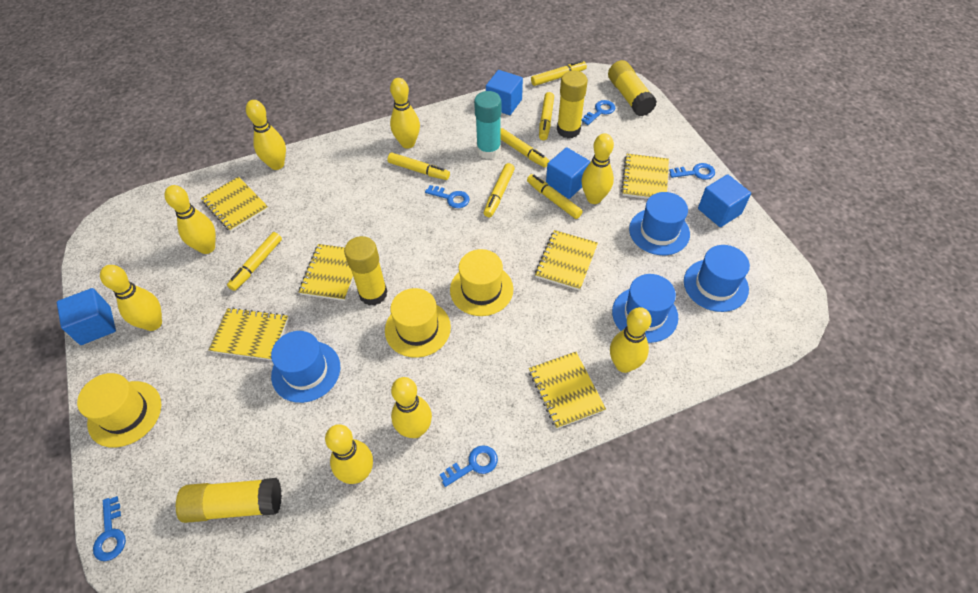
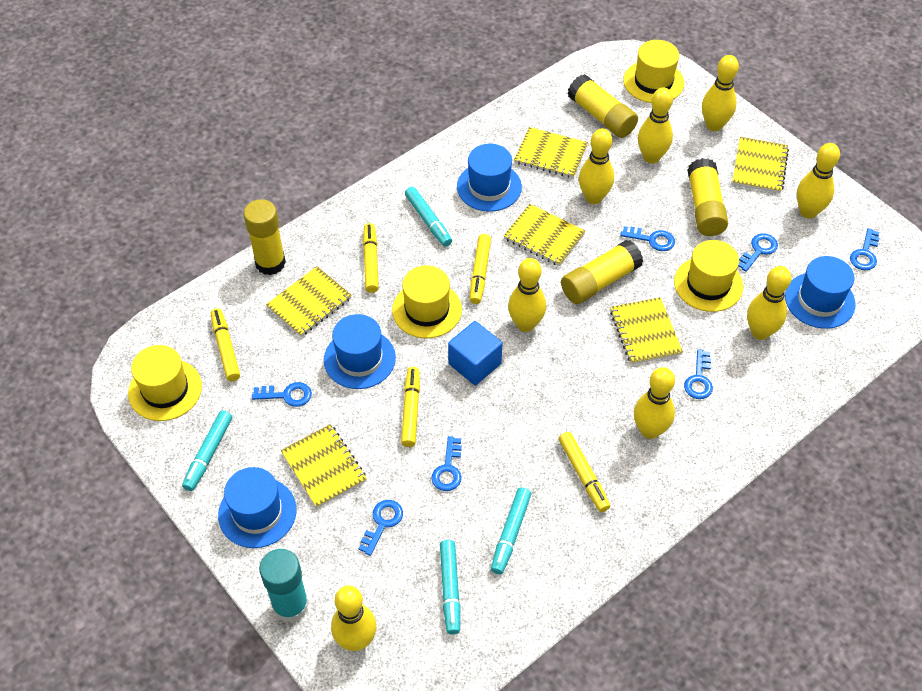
blue cube: 4 -> 1
blue key: 5 -> 7
turquoise marker: 0 -> 4
yellow hat: 3 -> 4
yellow marker: 7 -> 5

